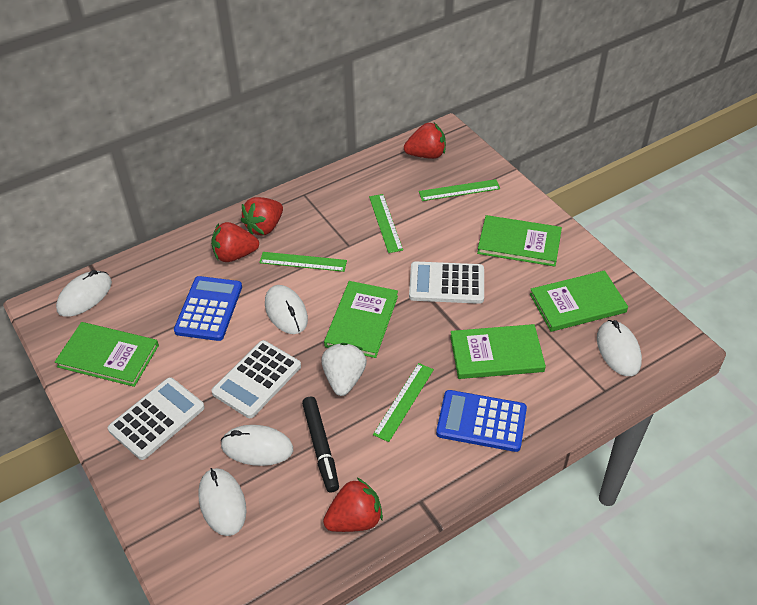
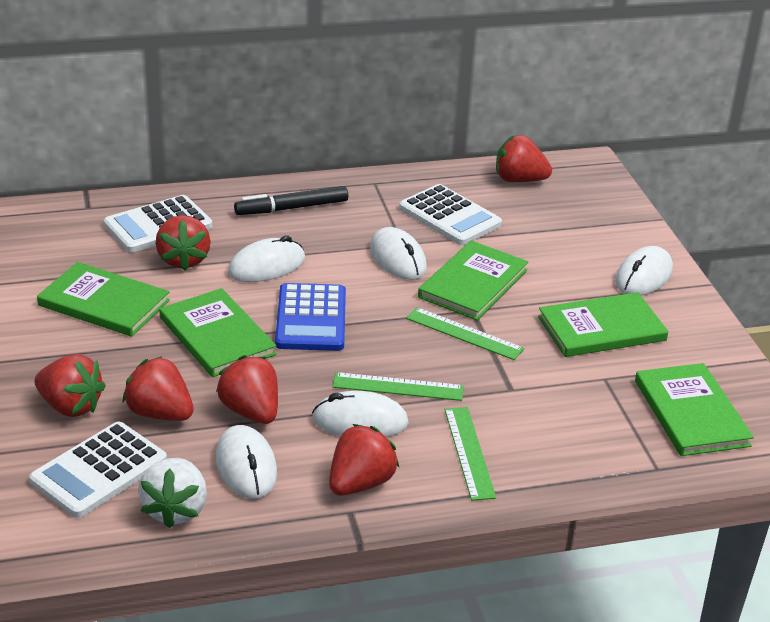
blue calculator: 2 -> 1
green ruler: 4 -> 3
red strawberry: 4 -> 6

